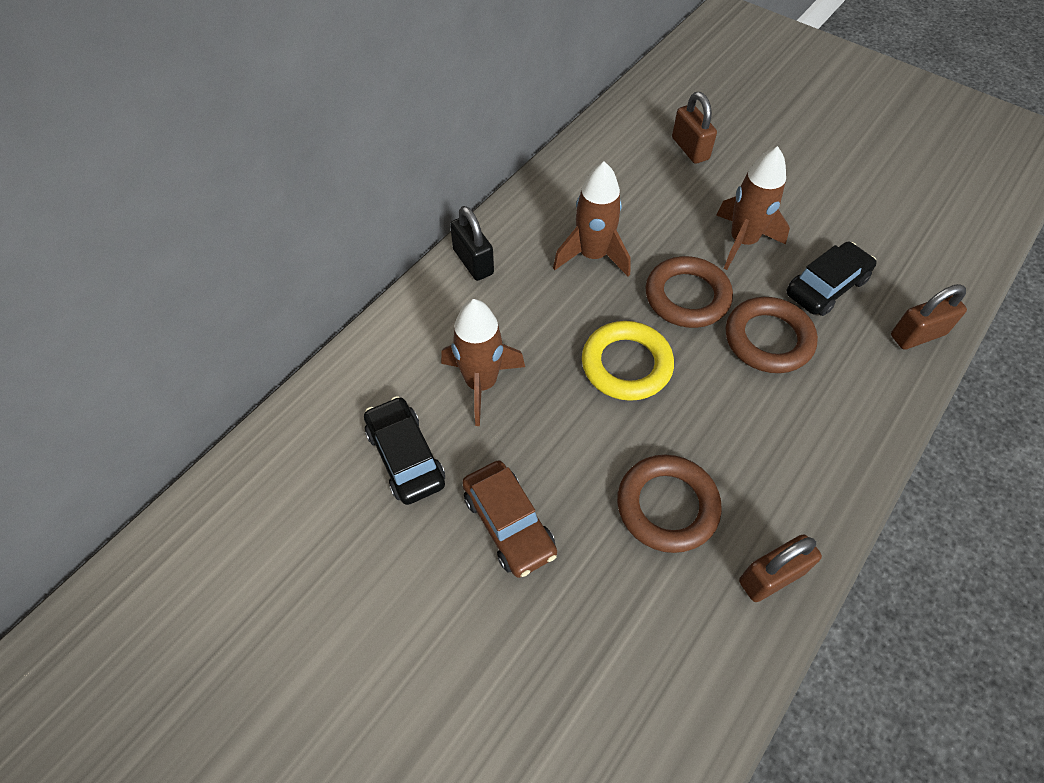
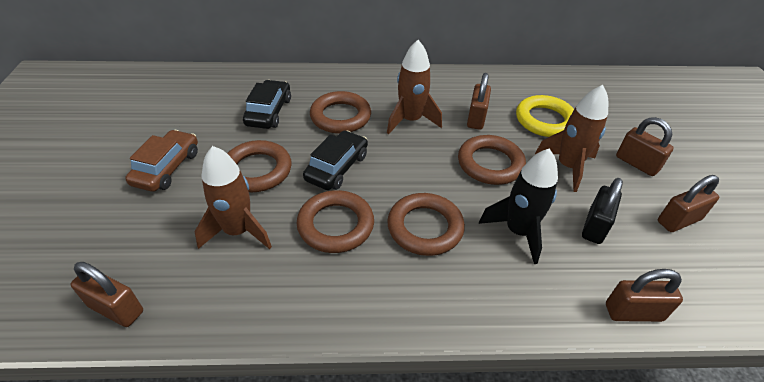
black rocket: 0 -> 1
brown padlock: 3 -> 5
brown ring: 3 -> 5

